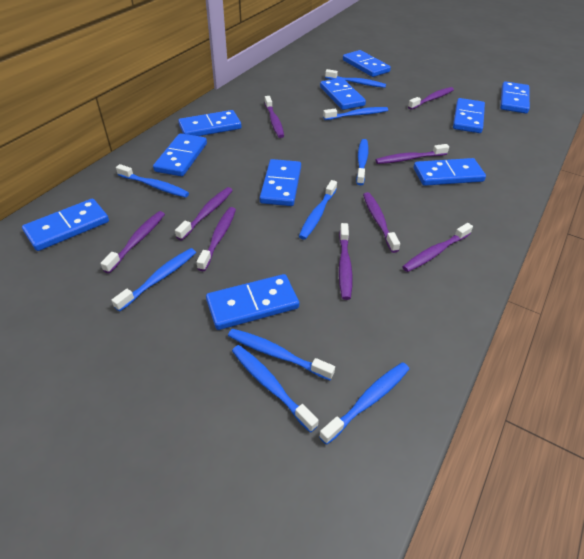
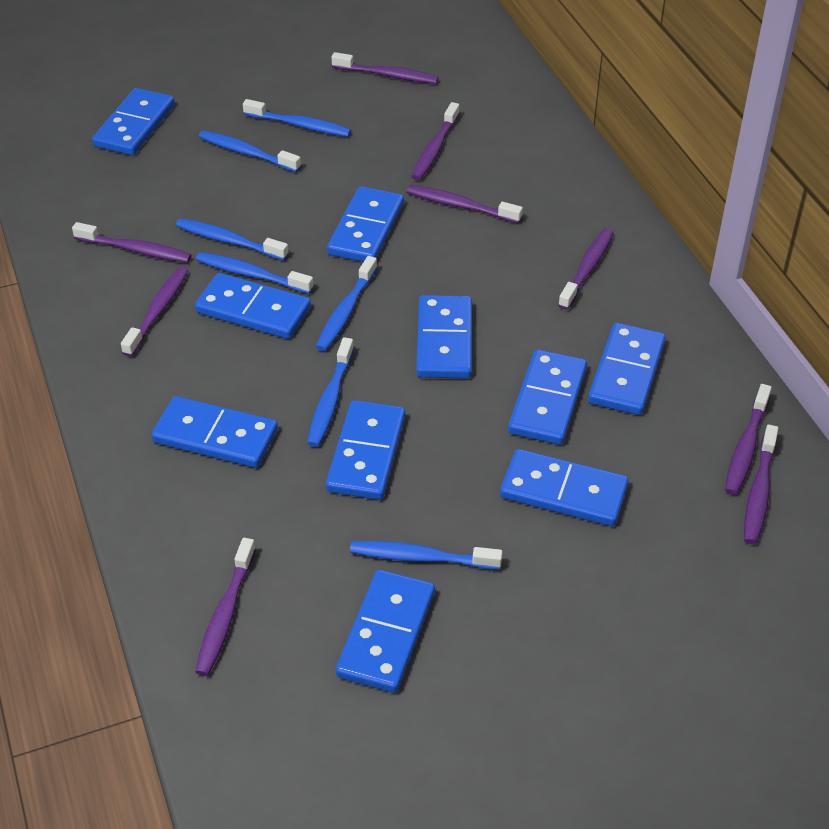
blue toothbrush: 9 -> 7

